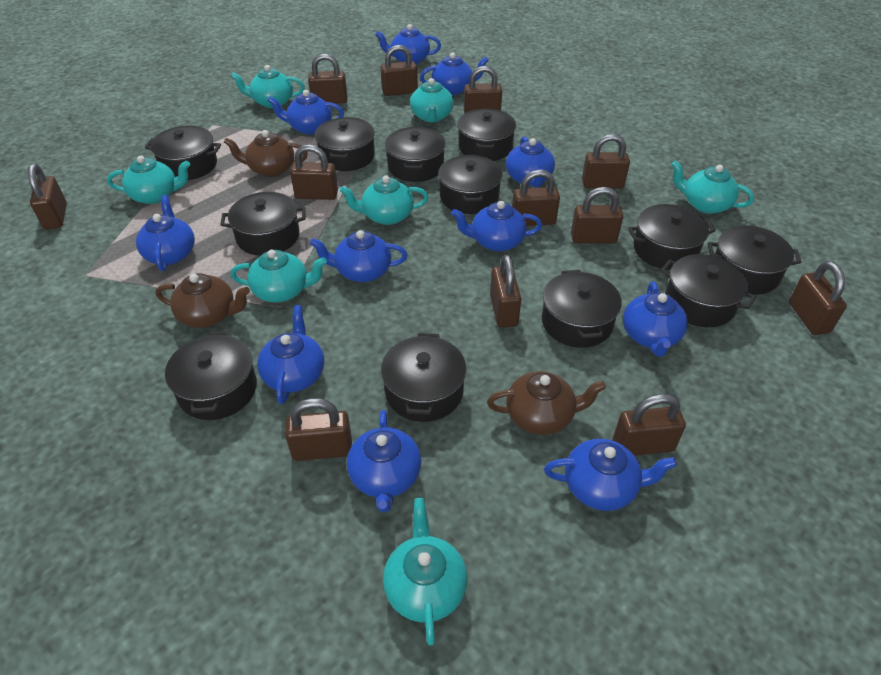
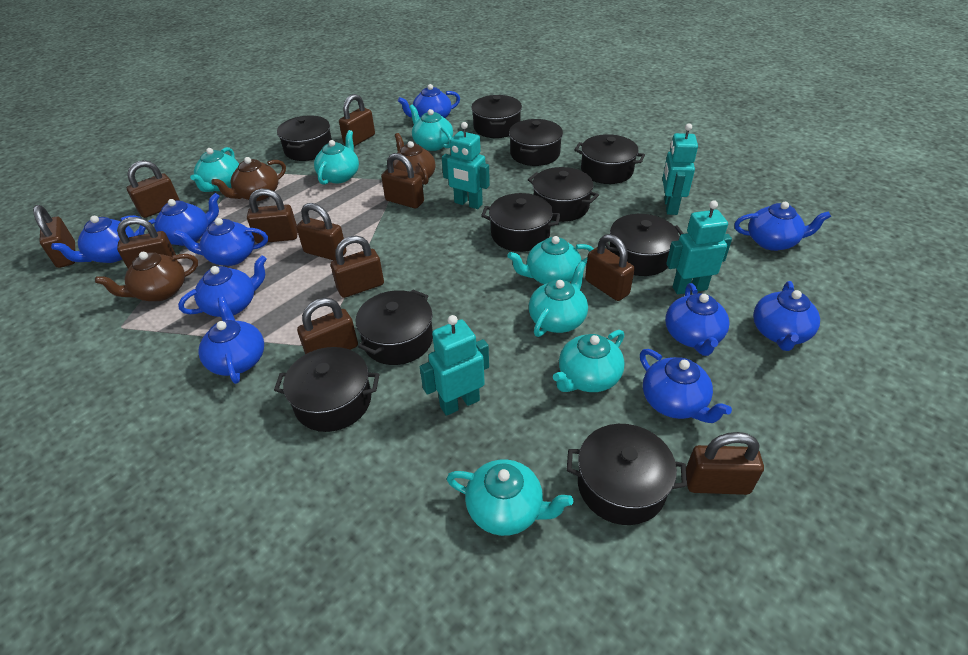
black pot: 12 -> 10
blue teapot: 11 -> 10
brown padlock: 12 -> 11
turquoise robot: 0 -> 4

